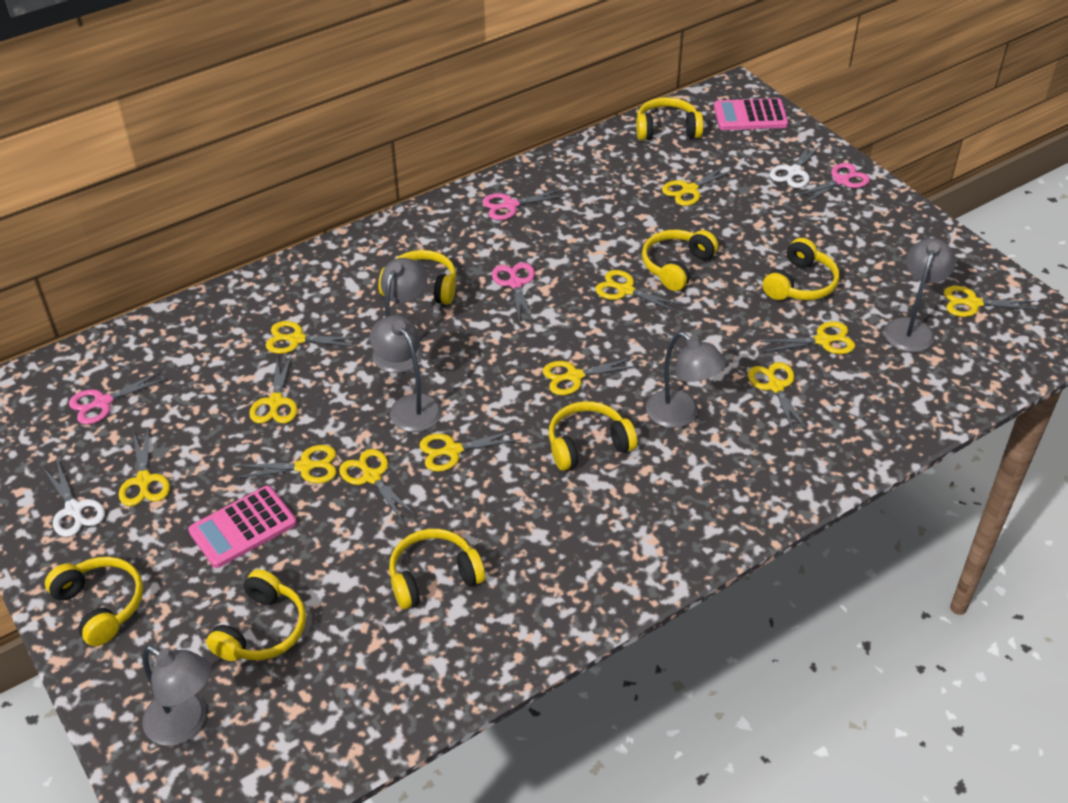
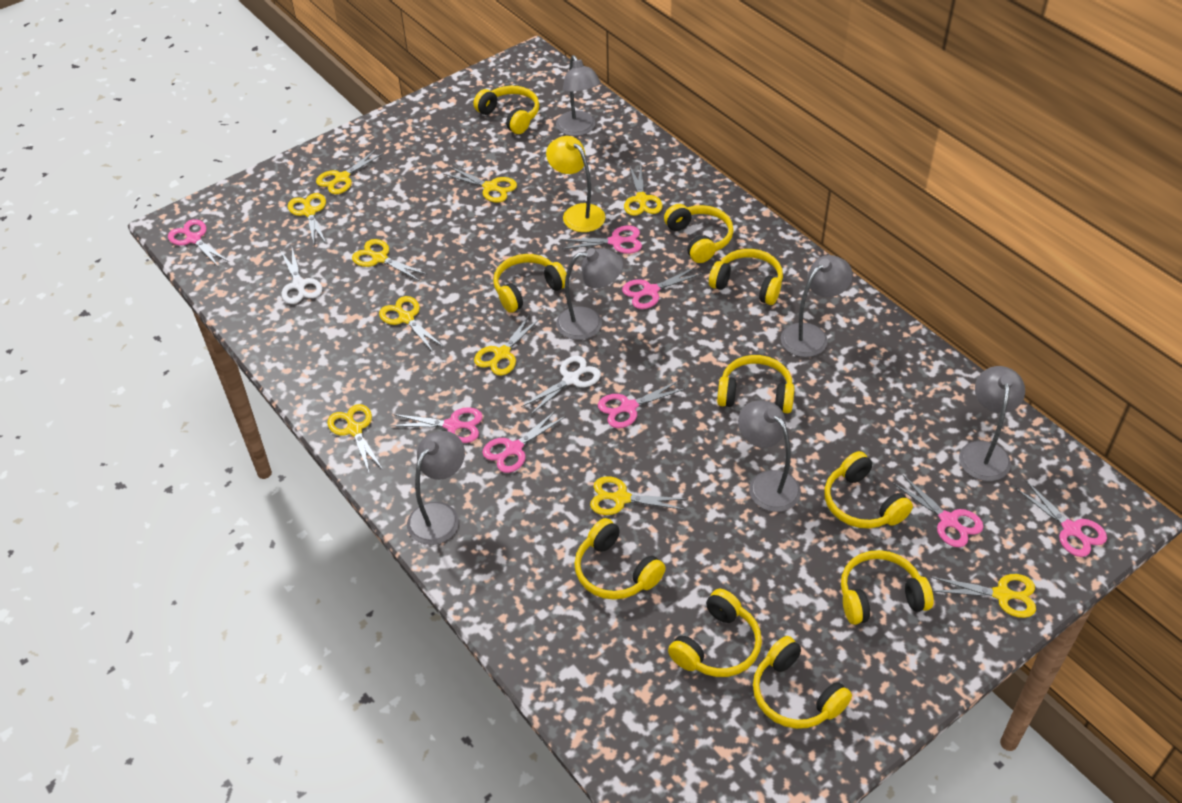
grey lamp: 5 -> 6
pink calculator: 2 -> 0
pink scissors: 4 -> 8
yellow headphones: 8 -> 10
yellow lamp: 0 -> 1
yellow scissors: 12 -> 10

